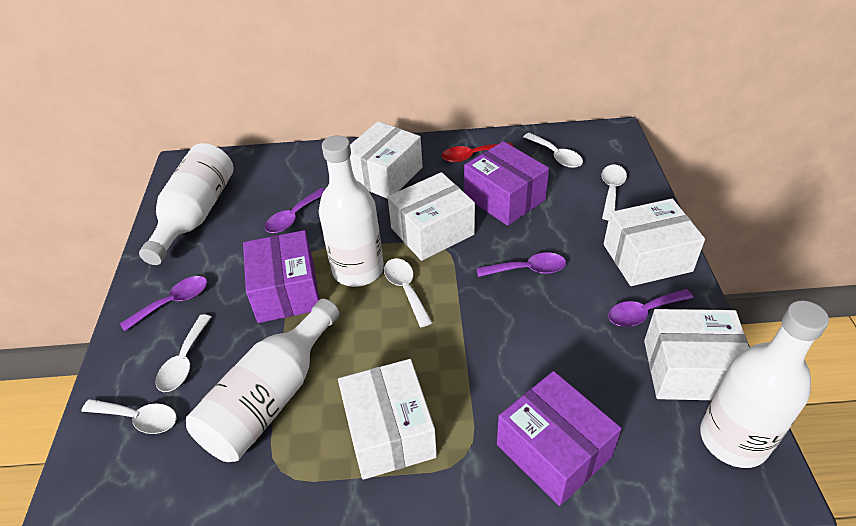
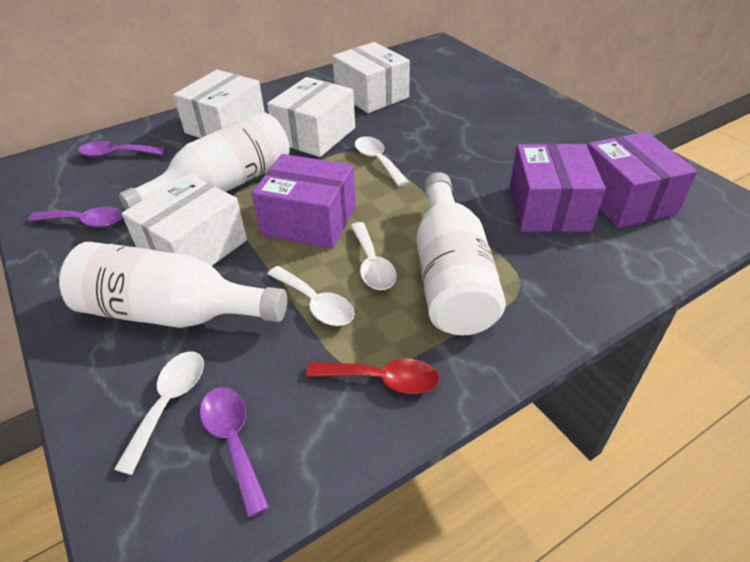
purple spoon: 4 -> 3
white bottle: 4 -> 3
white box: 5 -> 4
white spoon: 5 -> 4

